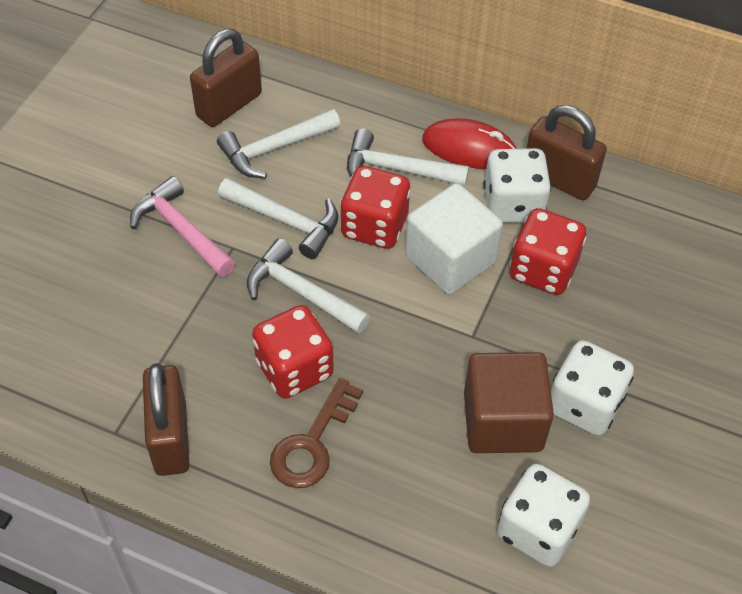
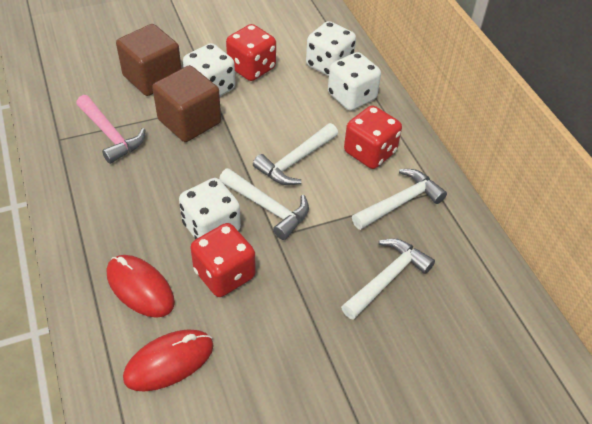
brown cube: 1 -> 2
brown key: 1 -> 0
brown padlock: 3 -> 0
red mouse: 1 -> 2
white cube: 1 -> 0
white dice: 3 -> 4

